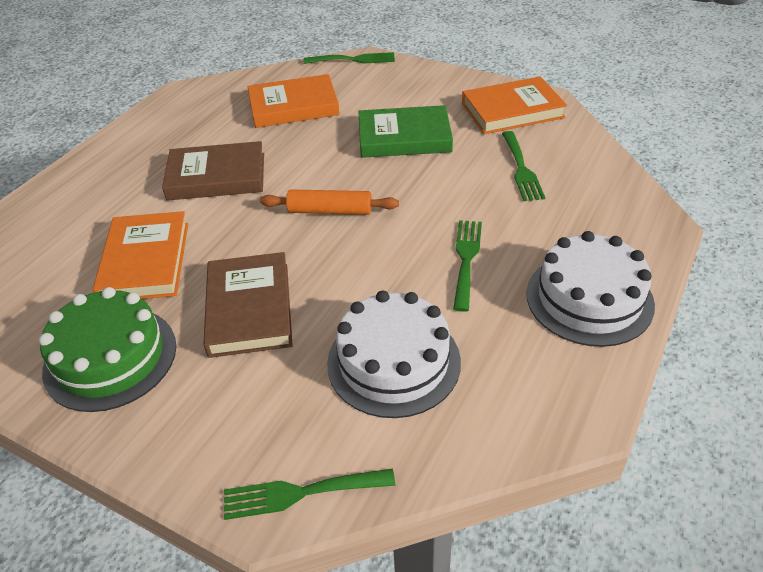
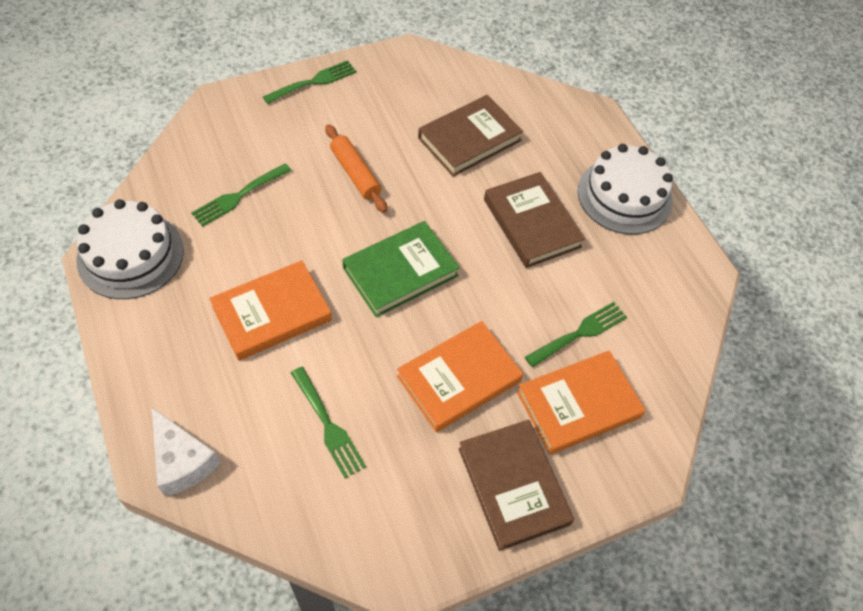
brown book: 2 -> 3
green cake: 1 -> 0
white cheese: 0 -> 1

